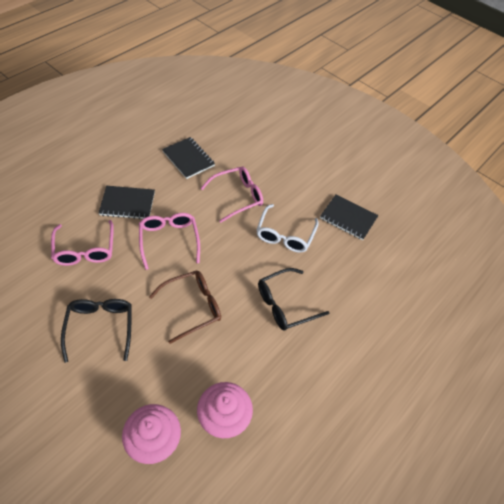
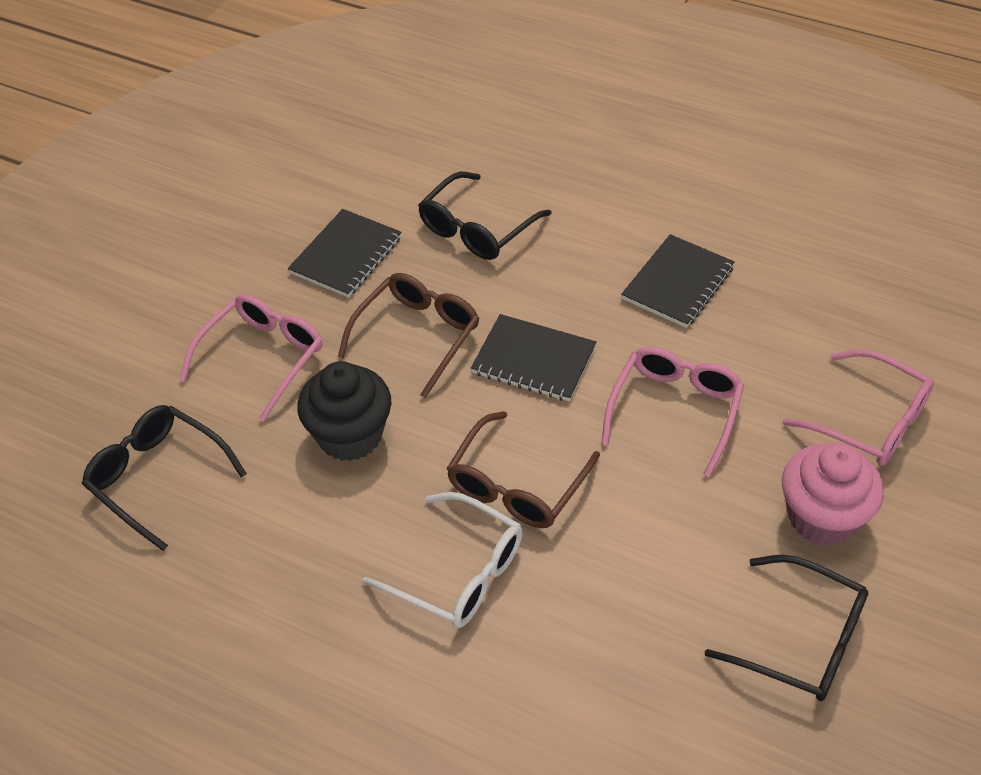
black cupcake: 0 -> 1
black glasses: 2 -> 3
brown glasses: 1 -> 2
pink cupcake: 2 -> 1

